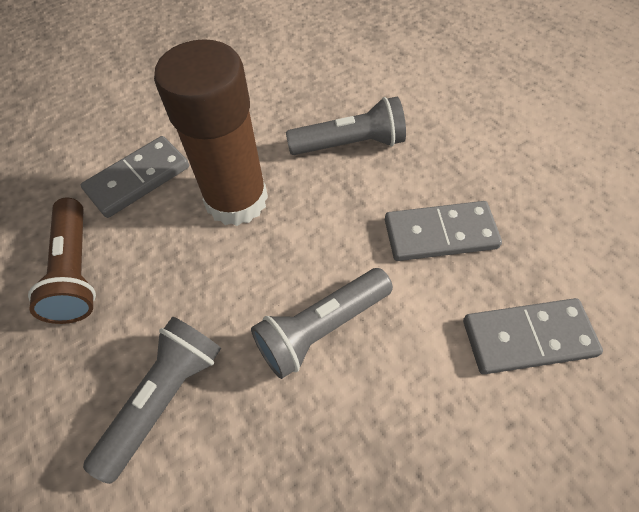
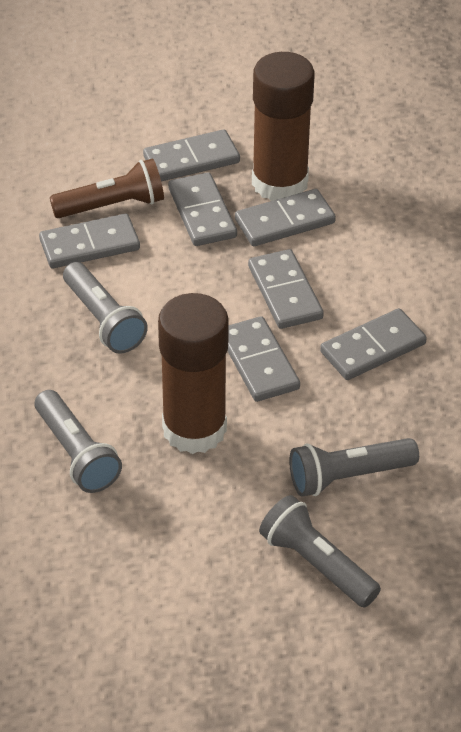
brown glue stick: 1 -> 2
grey domino: 3 -> 7
grey flashlight: 3 -> 4

